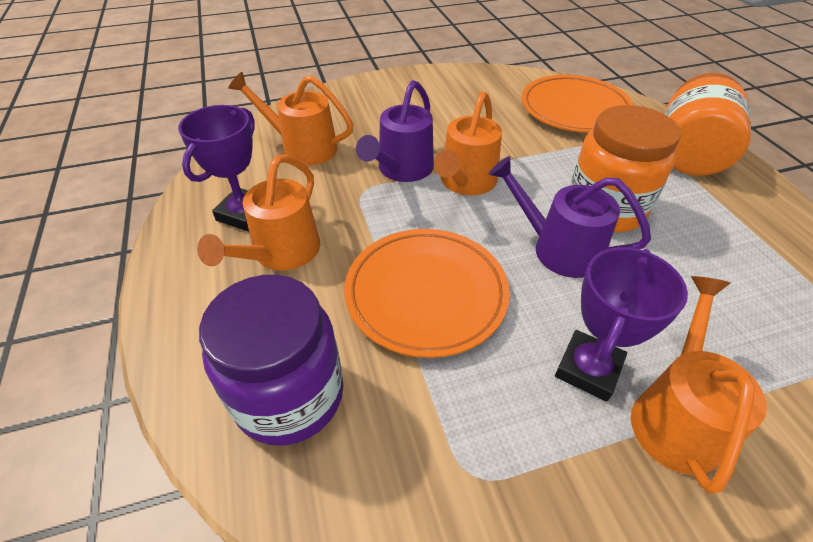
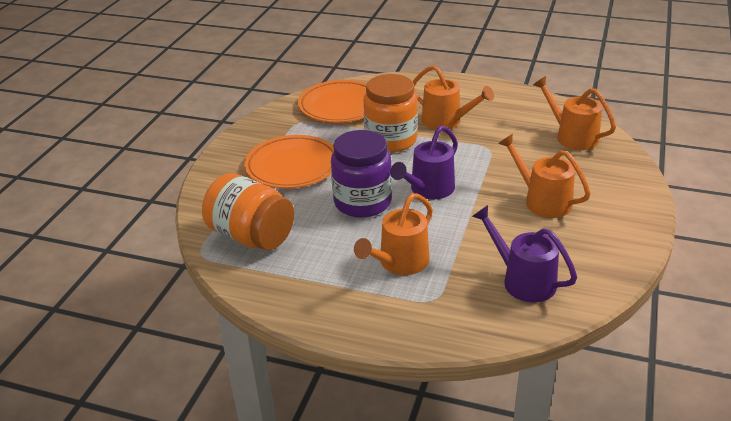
purple trophy: 2 -> 0

